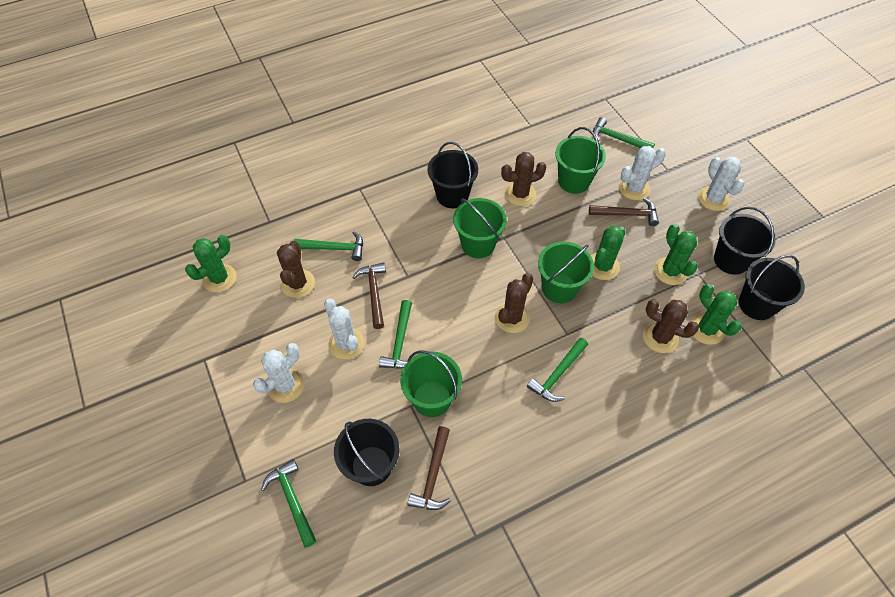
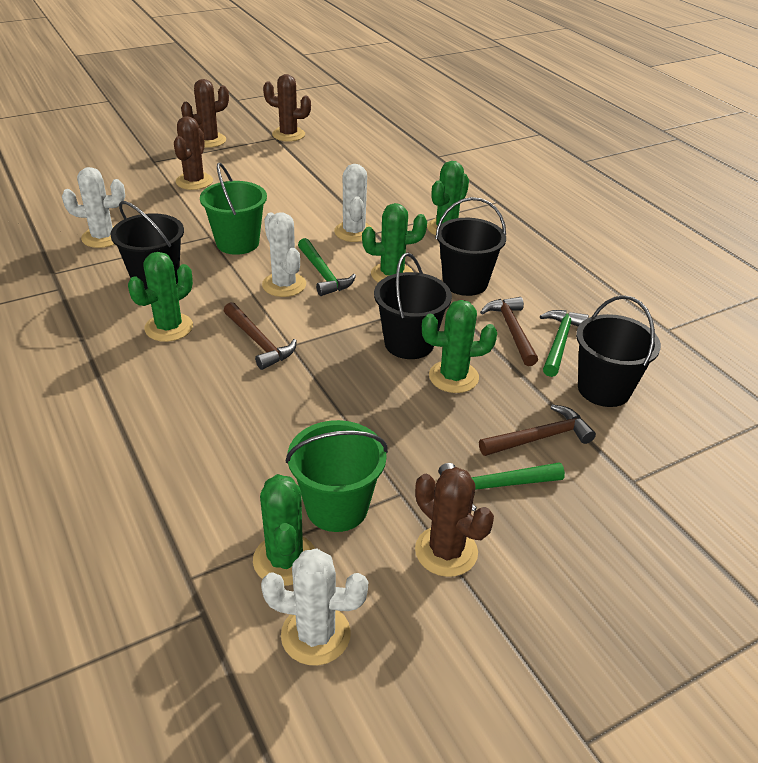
green bucket: 4 -> 2
green cactus: 4 -> 5
green hammer: 5 -> 3

